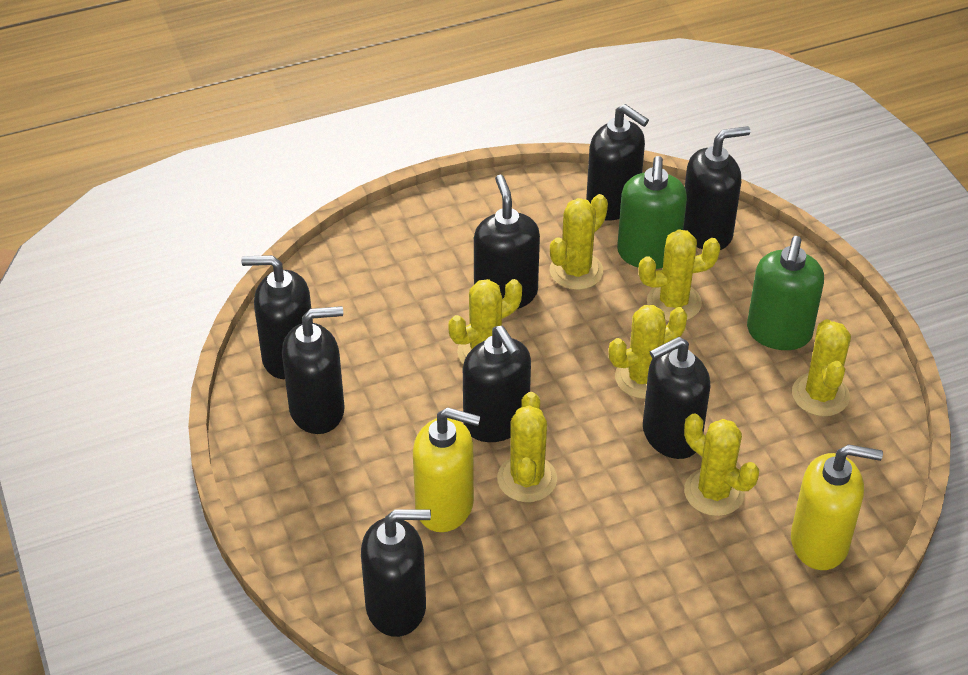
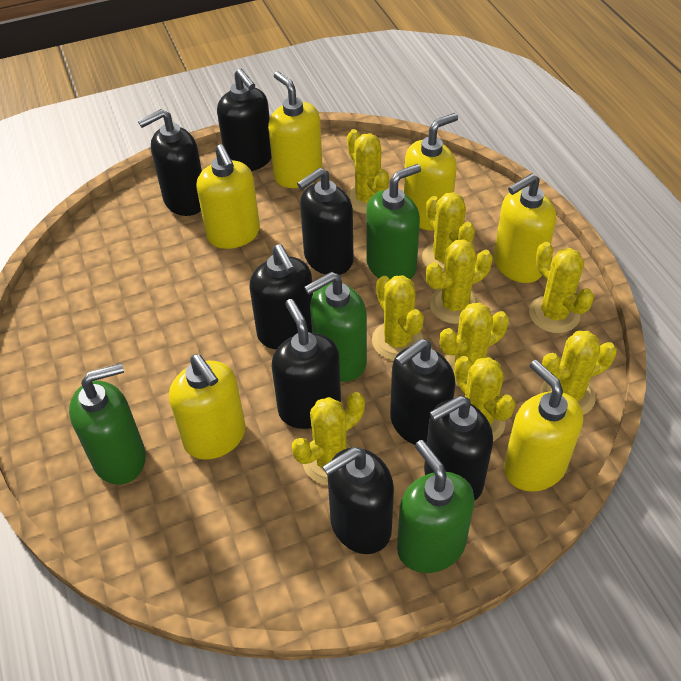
green soap dispenser: 2 -> 4
yellow cactus: 7 -> 9
yellow soap dispenser: 2 -> 6

